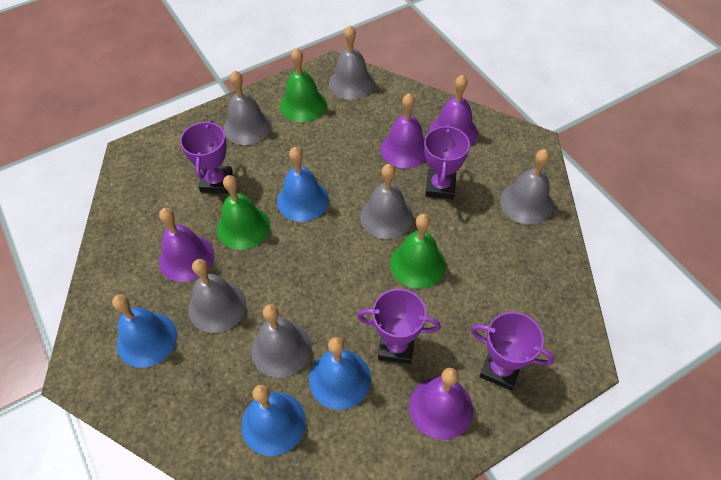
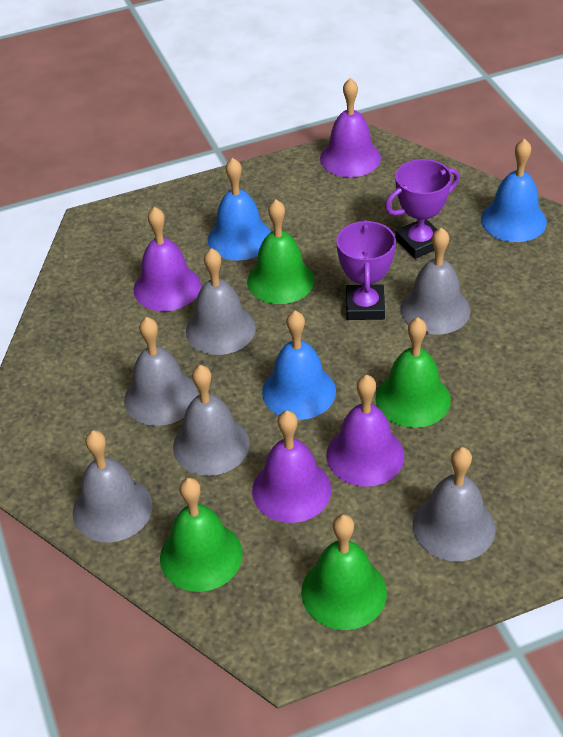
blue bell: 4 -> 3
green bell: 3 -> 4
purple trophy: 4 -> 2

